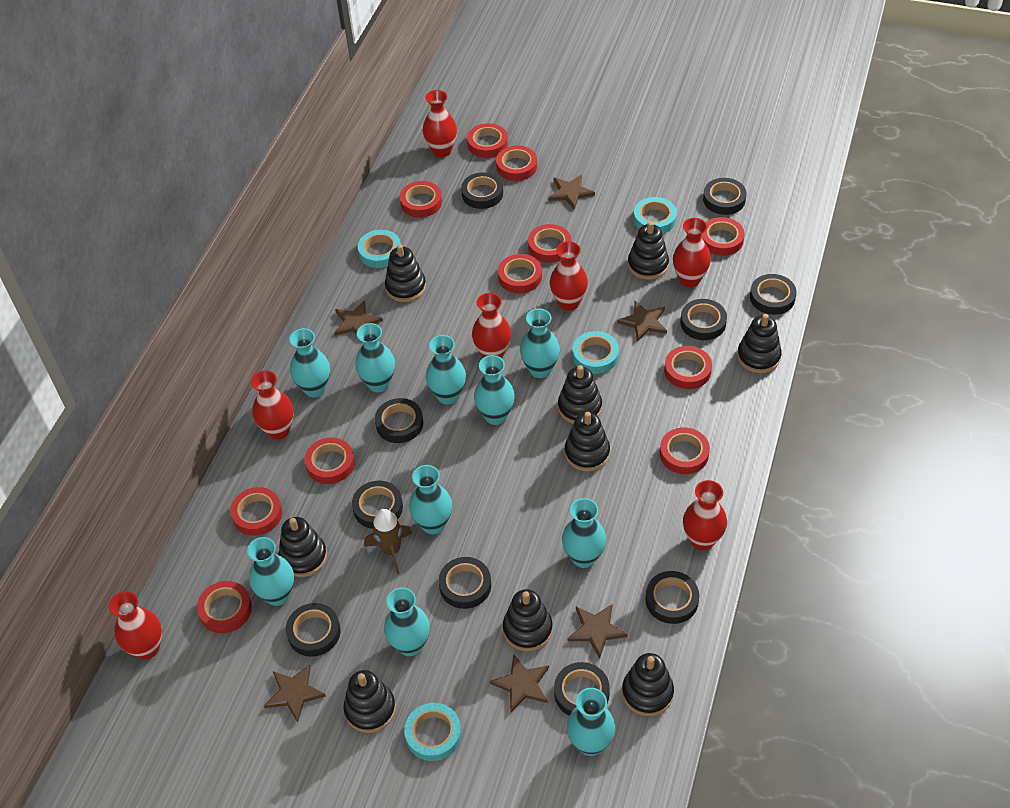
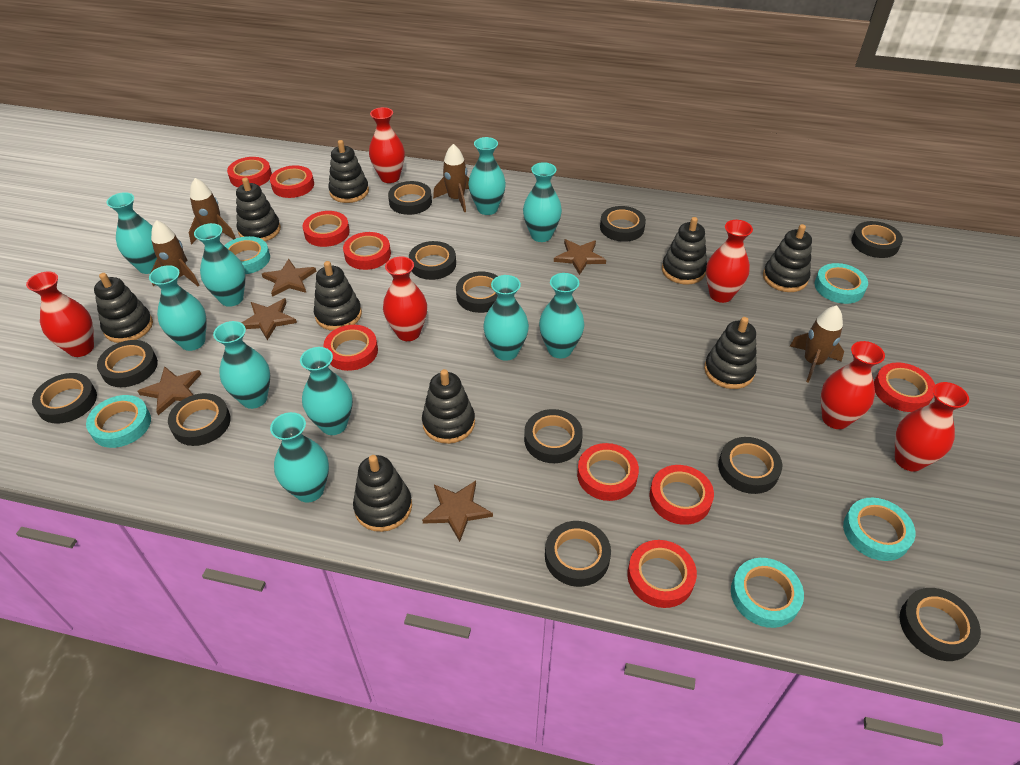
black tape: 10 -> 12
brown rocket: 1 -> 4
brown star: 6 -> 5
red tape: 11 -> 9
red vase: 7 -> 6
turquoise tape: 4 -> 5

